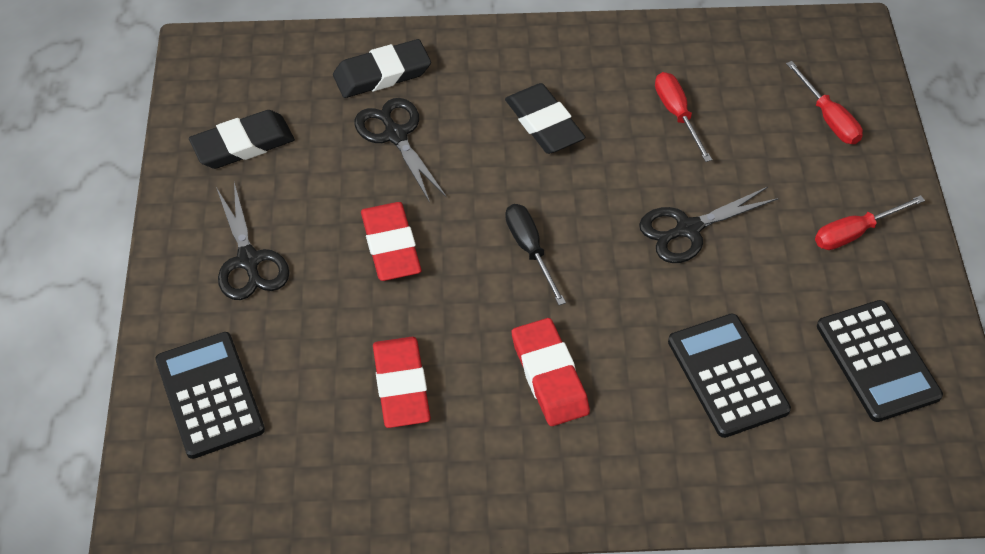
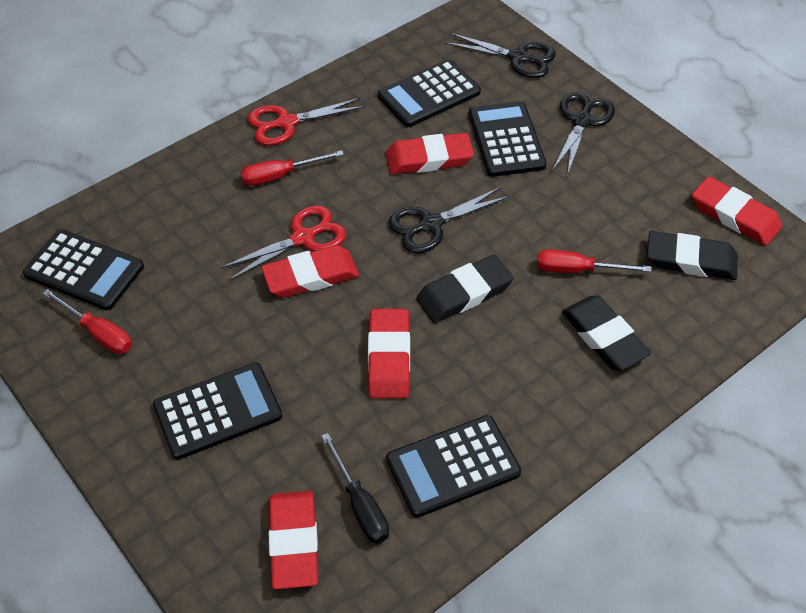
black calculator: 3 -> 5
red eraser: 3 -> 5
red scissors: 0 -> 2

